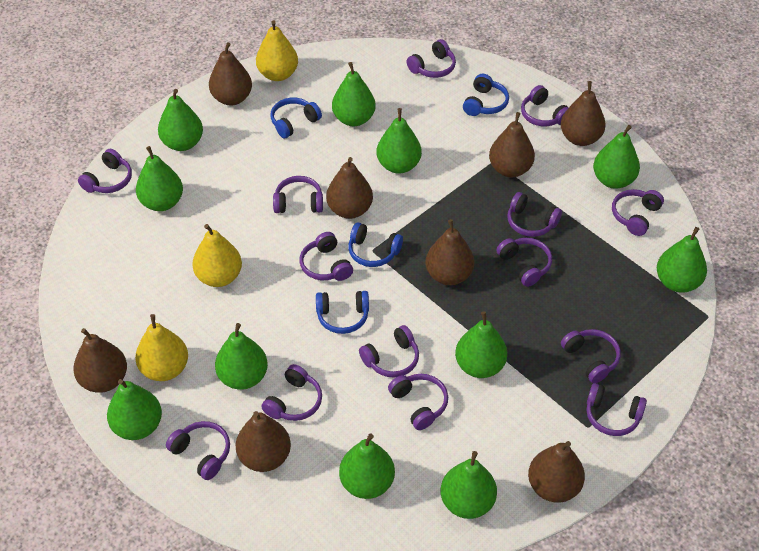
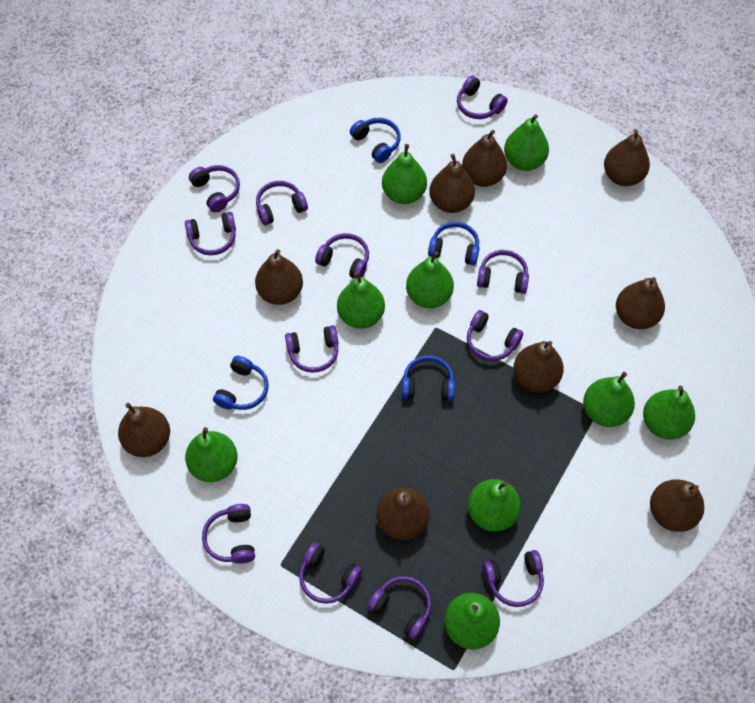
brown pear: 8 -> 9
green pear: 11 -> 9
purple headphones: 14 -> 12
yellow pear: 3 -> 0

